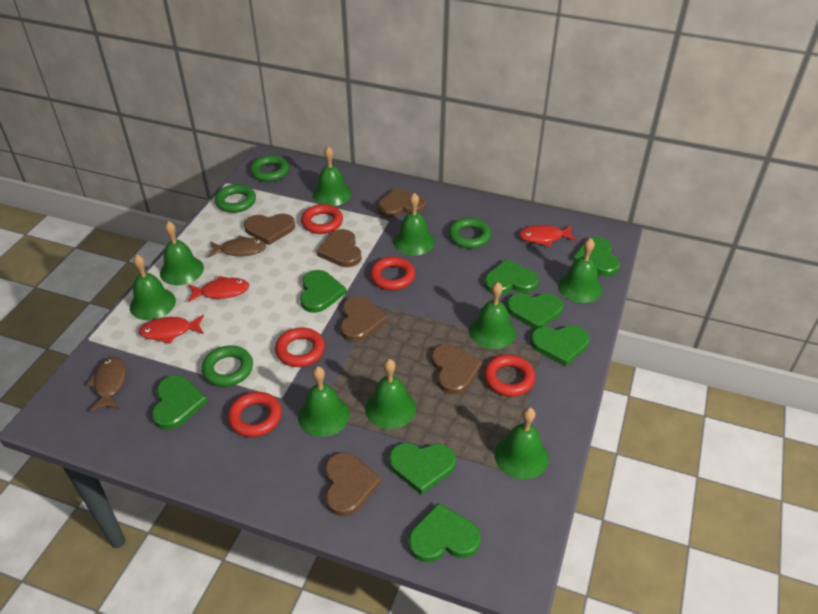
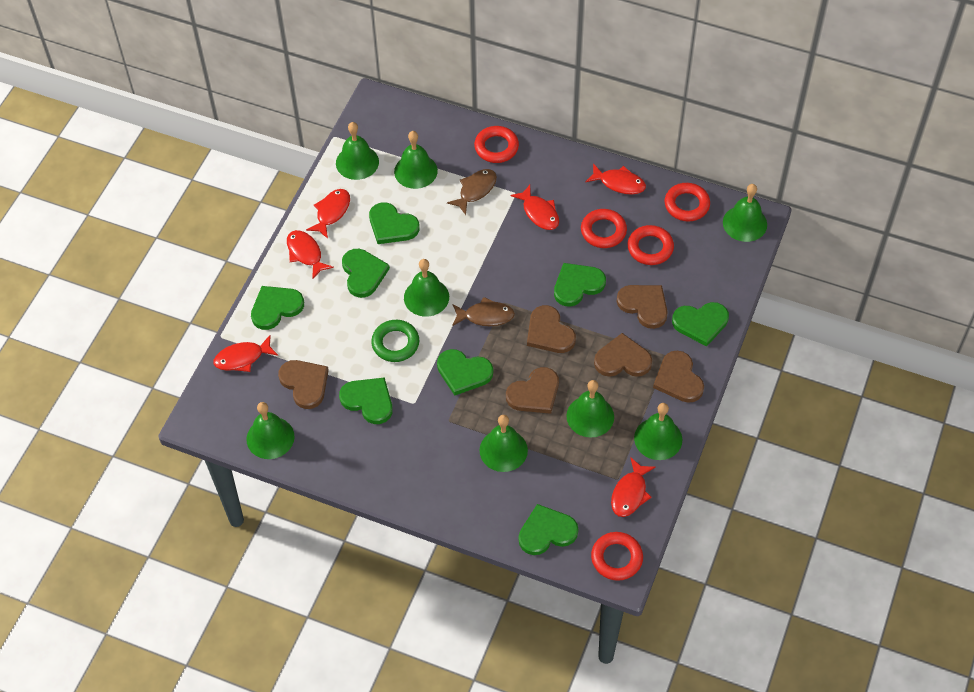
green bell: 9 -> 8
green ring: 4 -> 1
red fish: 3 -> 6

